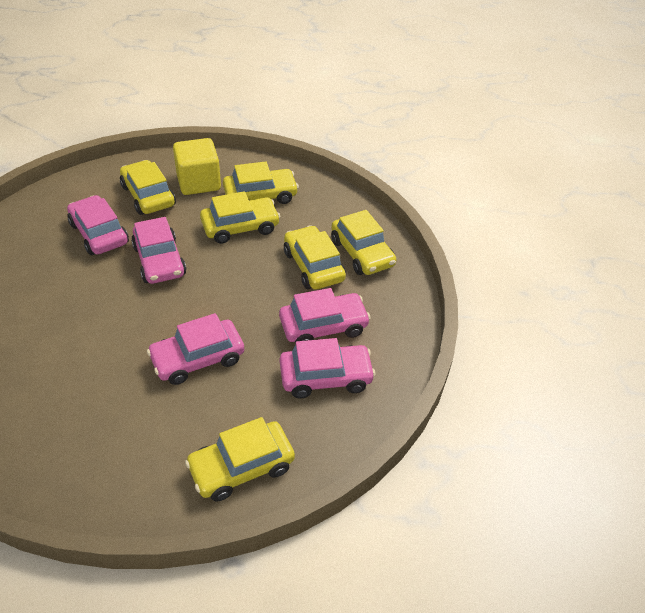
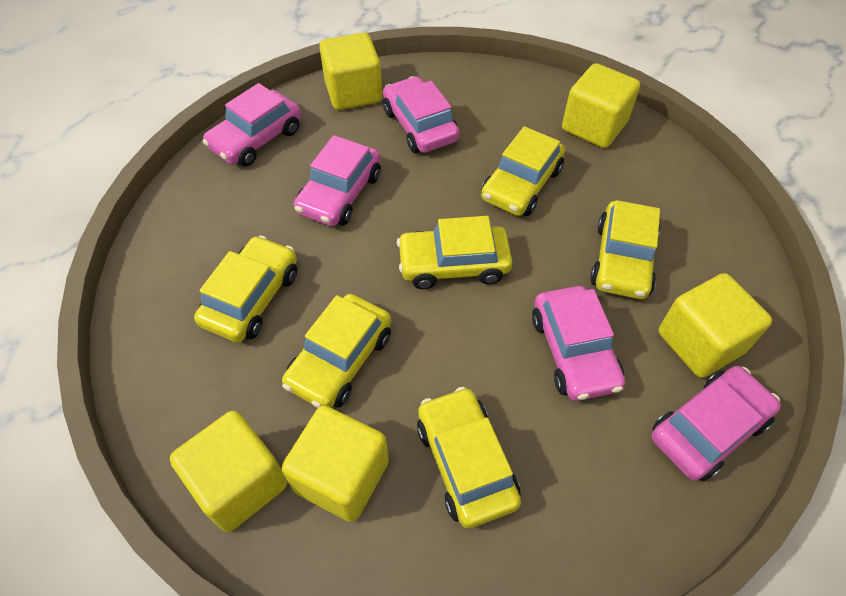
yellow cube: 1 -> 5

